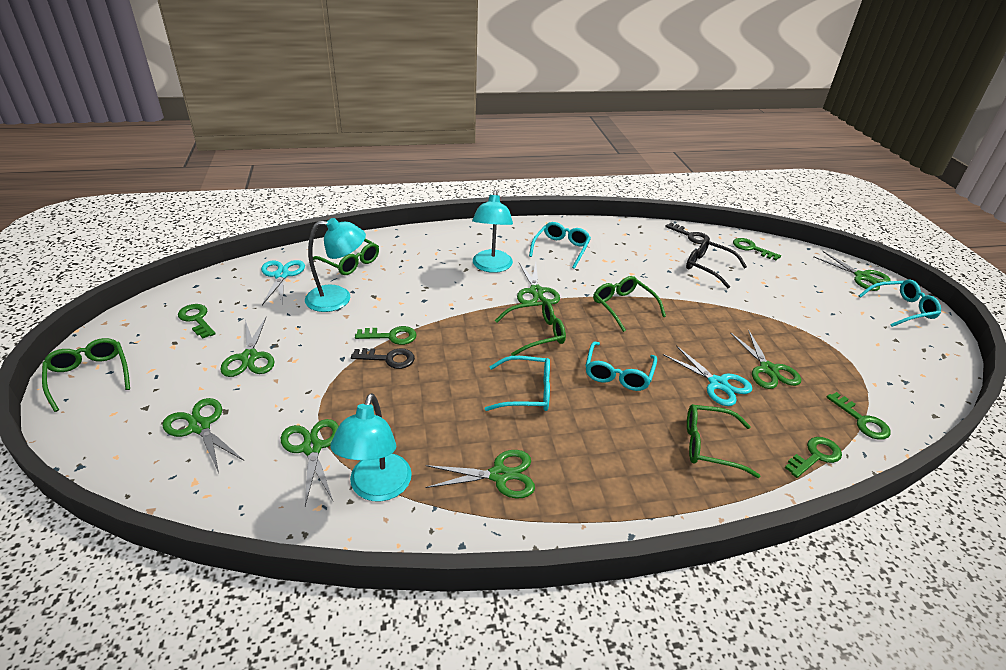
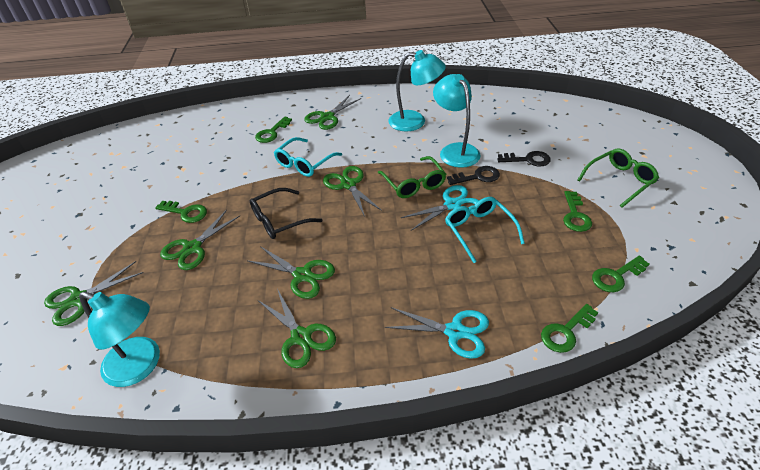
green glasses: 5 -> 2
green scissors: 7 -> 6
turquoise glasses: 4 -> 2

